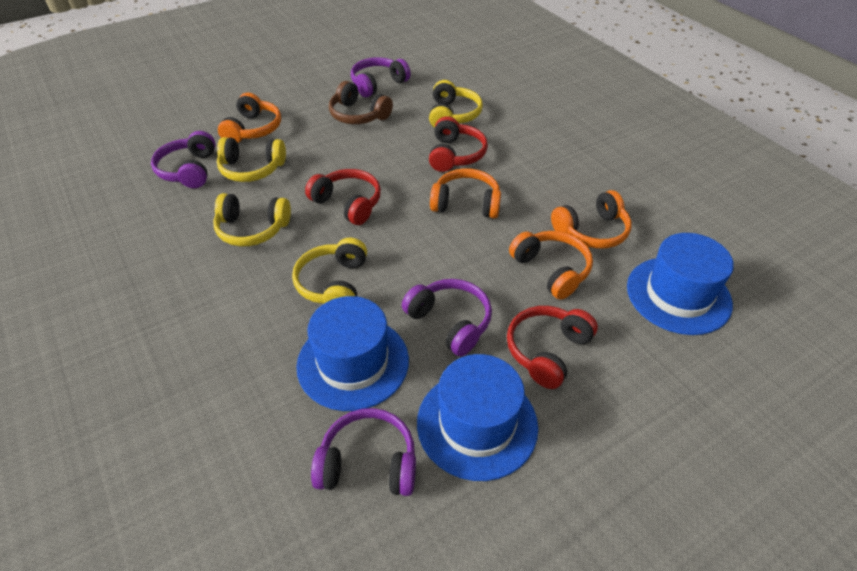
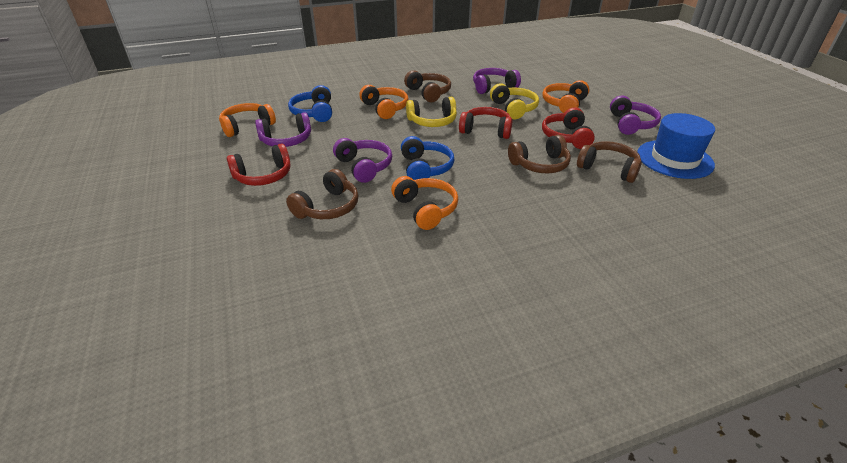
blue hat: 3 -> 1
blue headphones: 0 -> 2
brown headphones: 1 -> 4
yellow headphones: 4 -> 2

